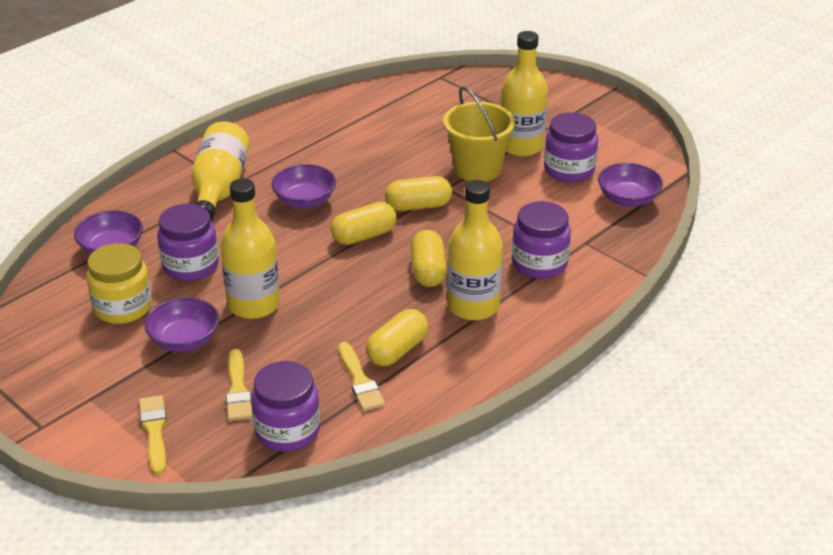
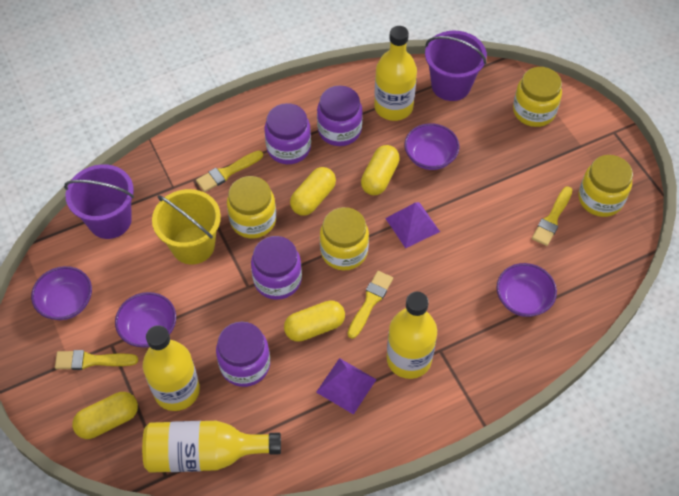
purple bucket: 0 -> 2
purple pyramid: 0 -> 2
yellow brush: 3 -> 4
yellow jar: 1 -> 4

